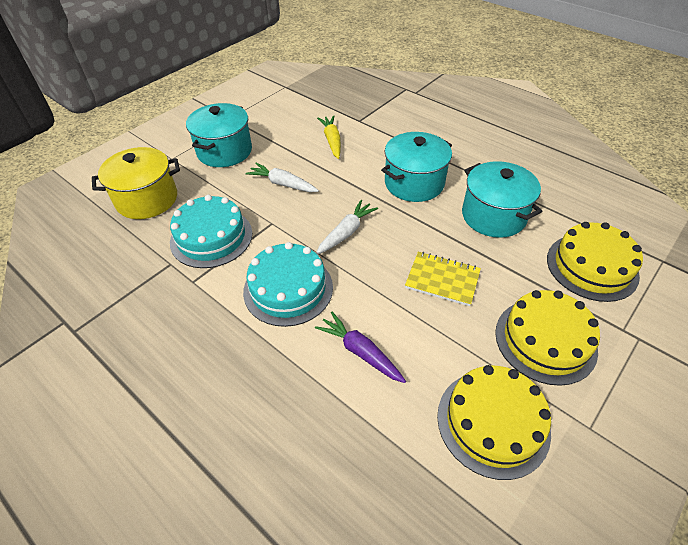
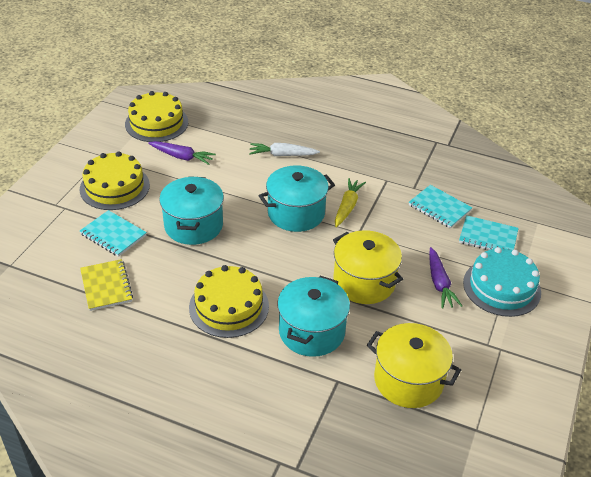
purple carrot: 1 -> 2
turquoise cake: 2 -> 1
turquoise notebook: 0 -> 3
white carrot: 2 -> 1
yellow pot: 1 -> 2

